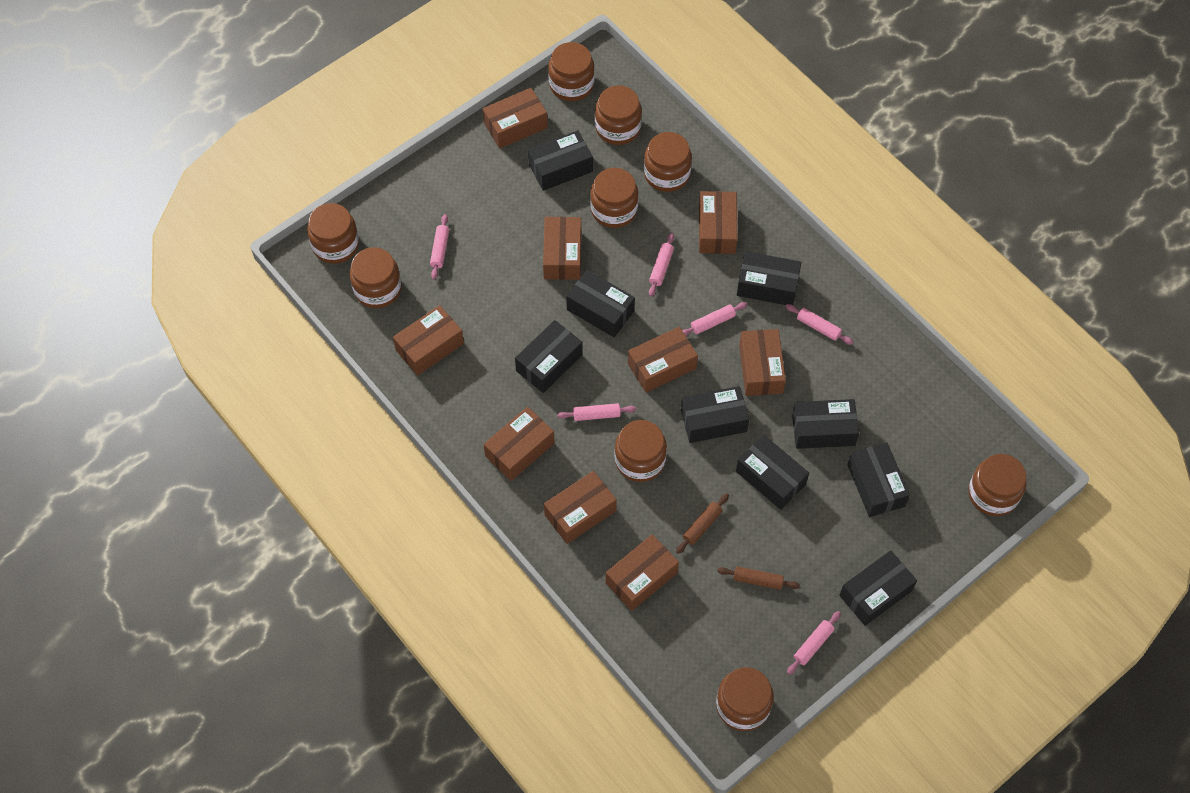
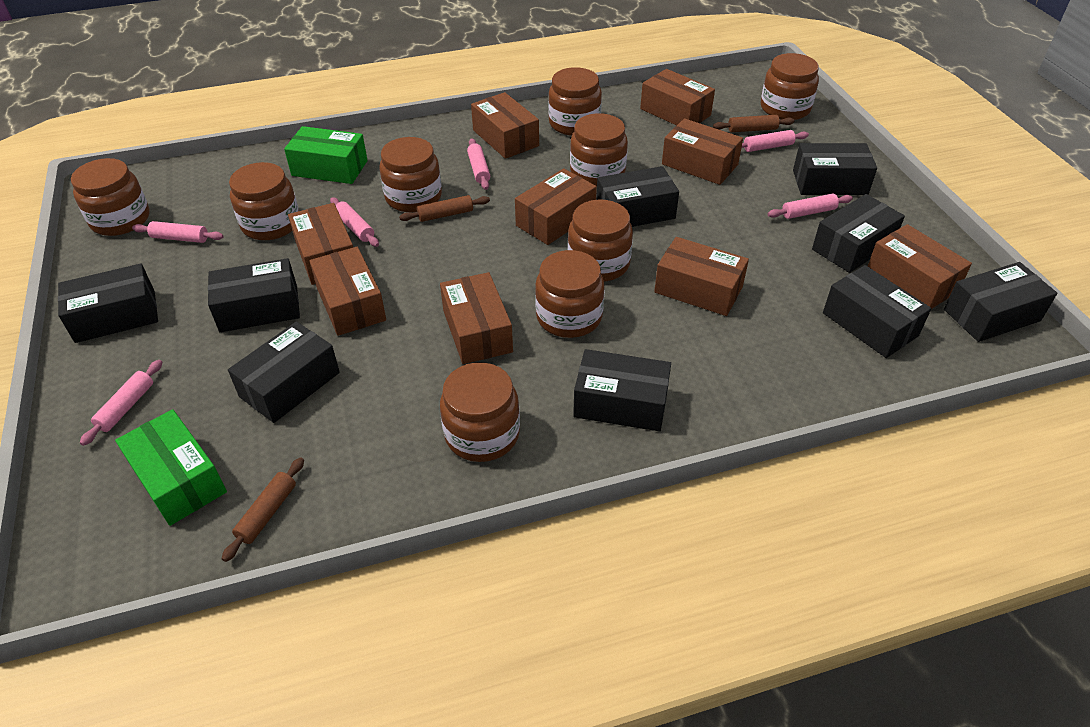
brown rolling pin: 2 -> 3
green box: 0 -> 2

